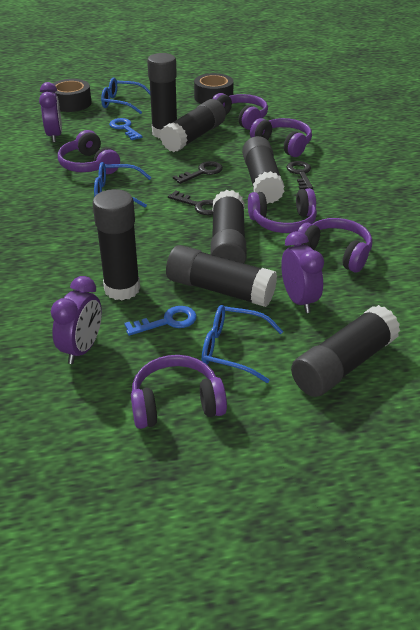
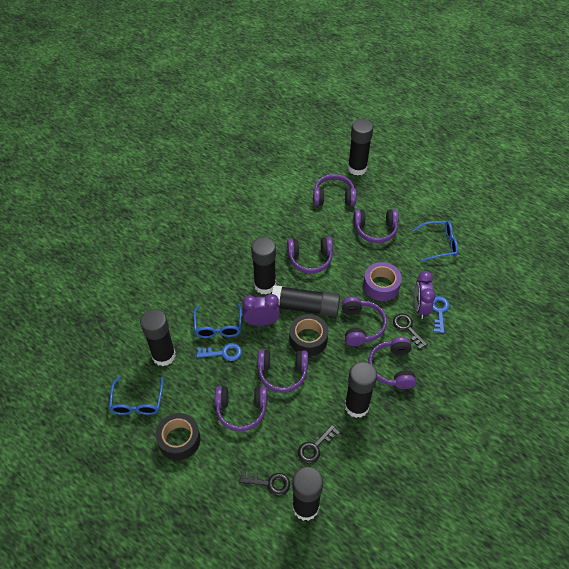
black glue stick: 7 -> 6
purple clock: 3 -> 2
purple headphones: 6 -> 7
purple tape: 0 -> 1

